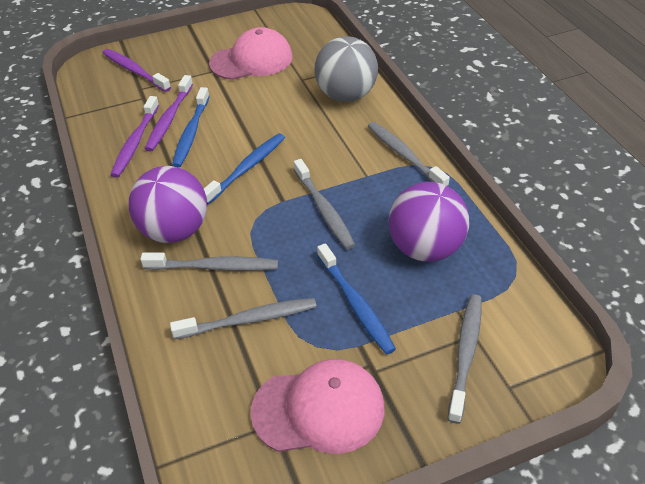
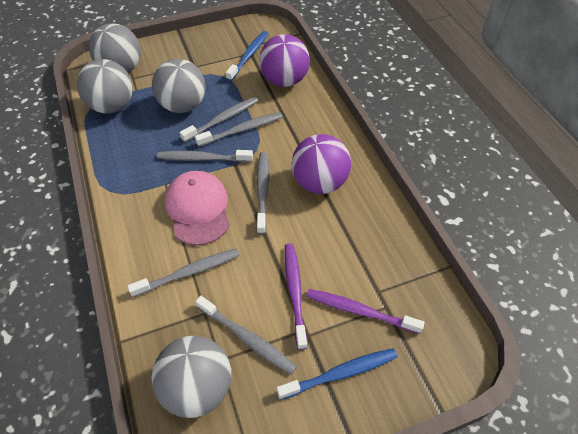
blue toothbrush: 3 -> 2
grey ball: 1 -> 4
grey toothbrush: 5 -> 6
pink cap: 2 -> 1
purple toothbrush: 3 -> 2

